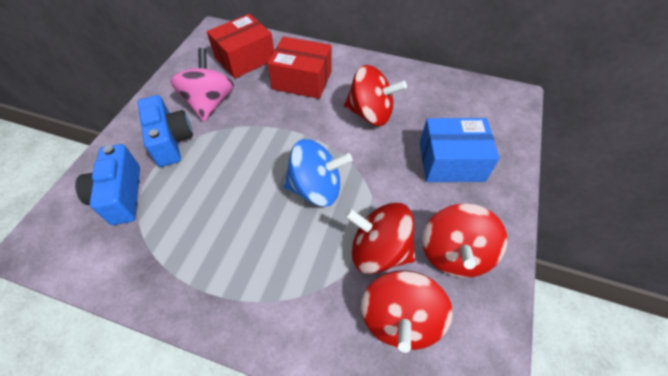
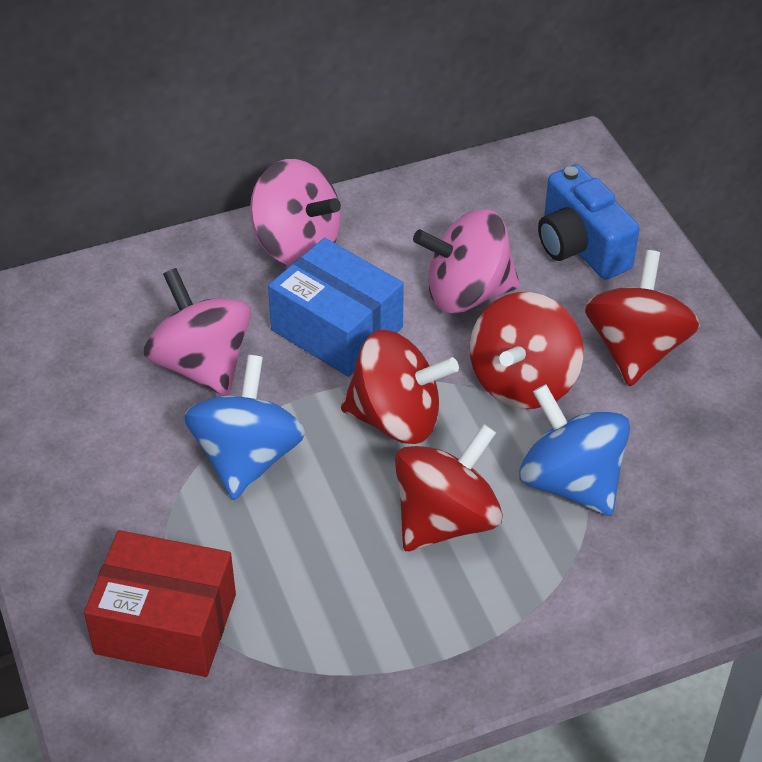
blue camera: 2 -> 1
blue spinning top: 1 -> 2
pink spinning top: 1 -> 3
red box: 2 -> 1

